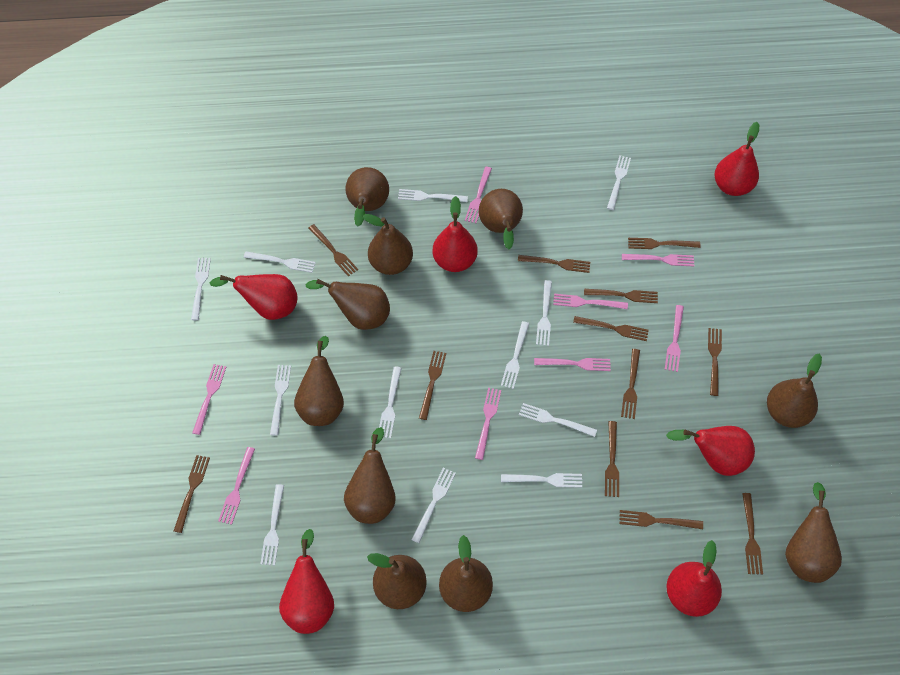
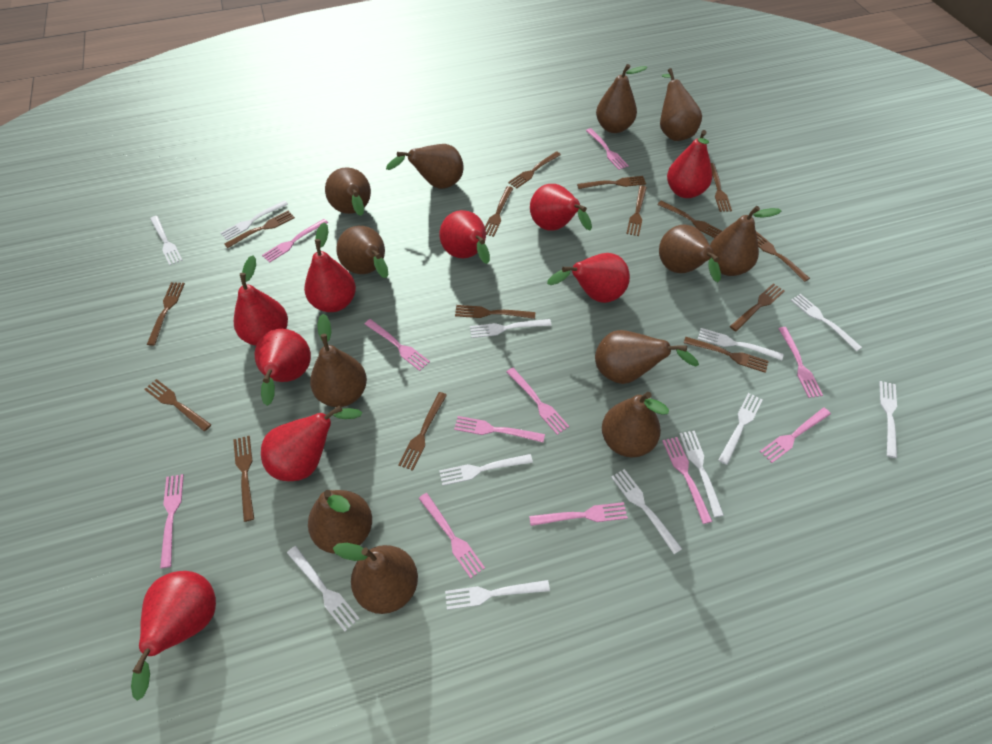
brown fork: 12 -> 15
brown pear: 10 -> 12
pink fork: 8 -> 11
red pear: 6 -> 9

